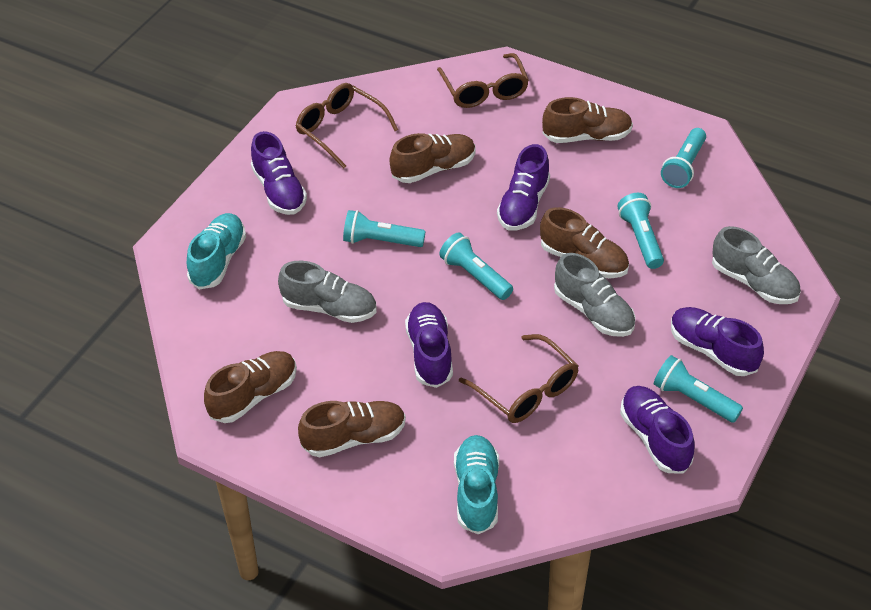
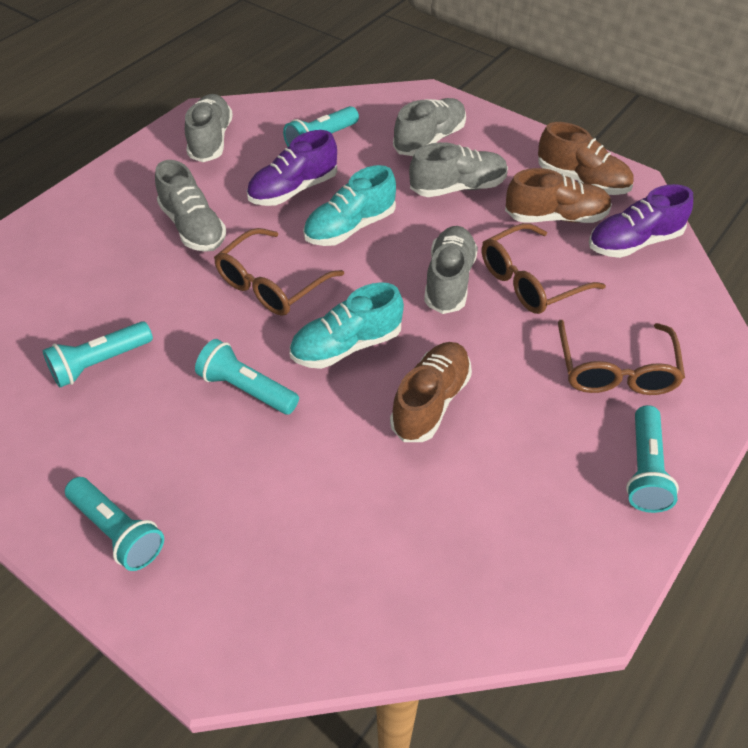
brown shoe: 5 -> 3
grey shoe: 3 -> 5
purple shoe: 5 -> 2

